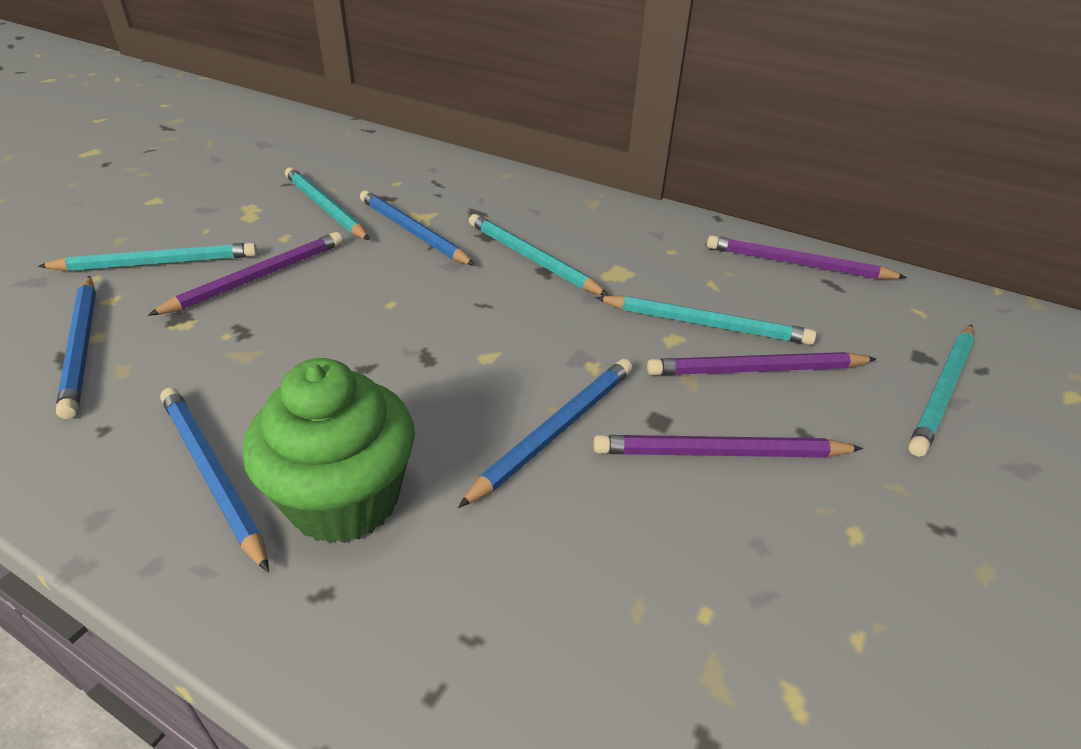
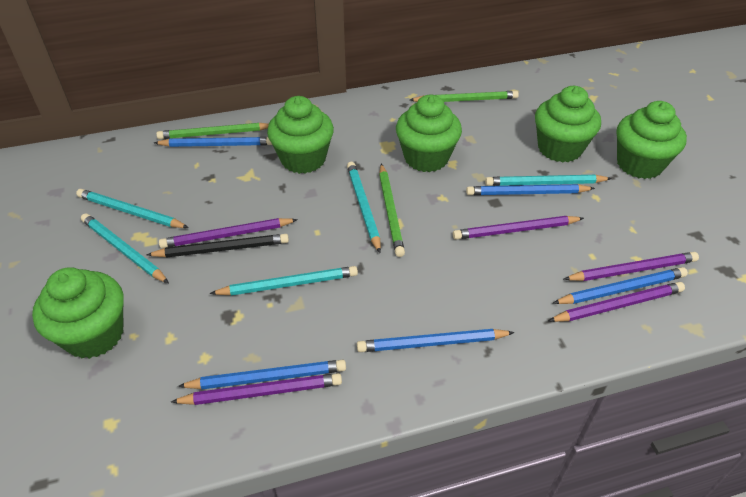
black pencil: 0 -> 1
blue pencil: 4 -> 5
green cupcake: 1 -> 5
green pencil: 0 -> 3
purple pencil: 4 -> 5

